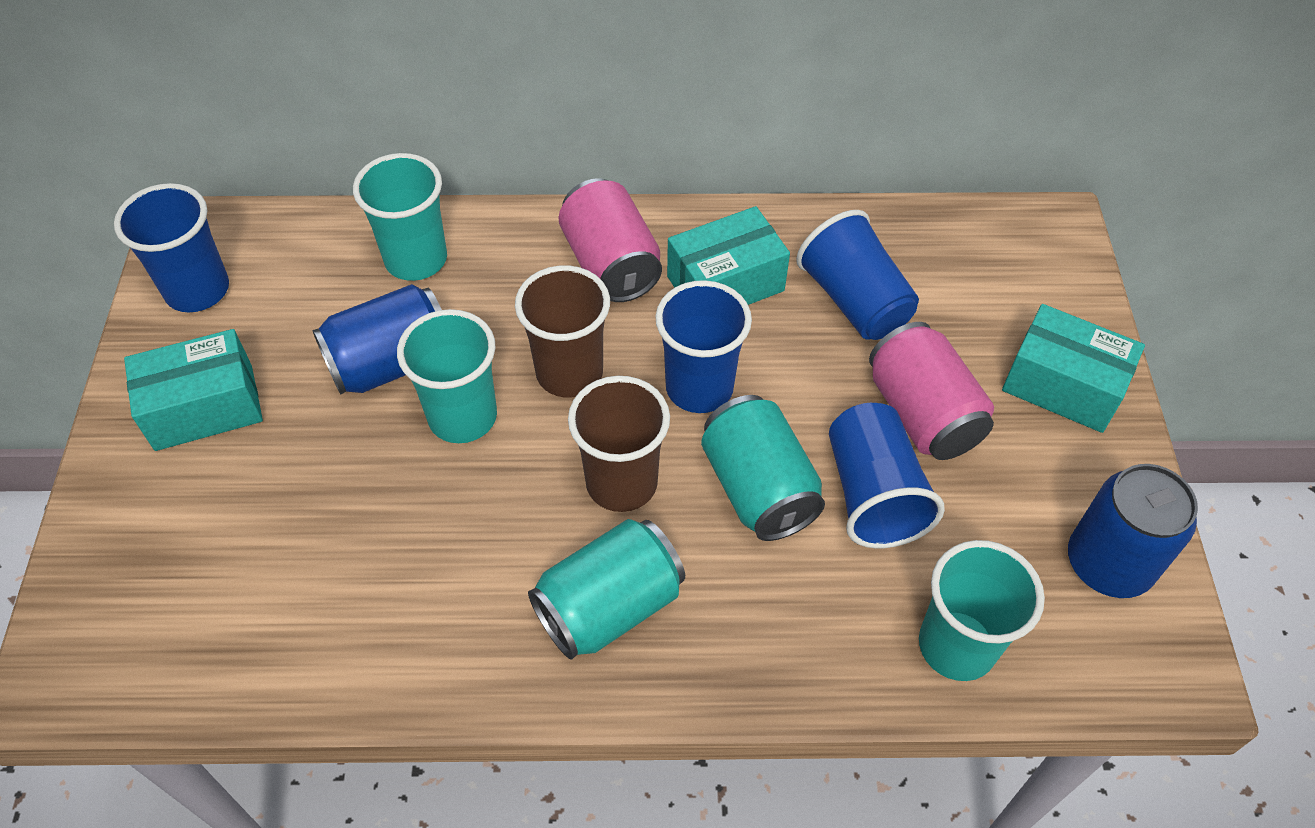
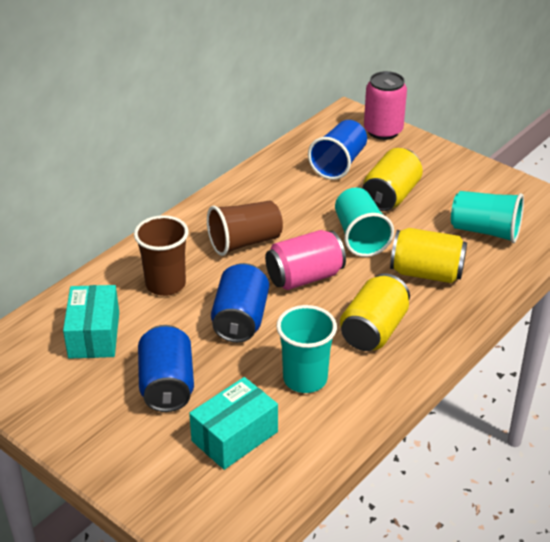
blue cup: 4 -> 1
turquoise box: 3 -> 2
turquoise can: 2 -> 0
yellow can: 0 -> 3

